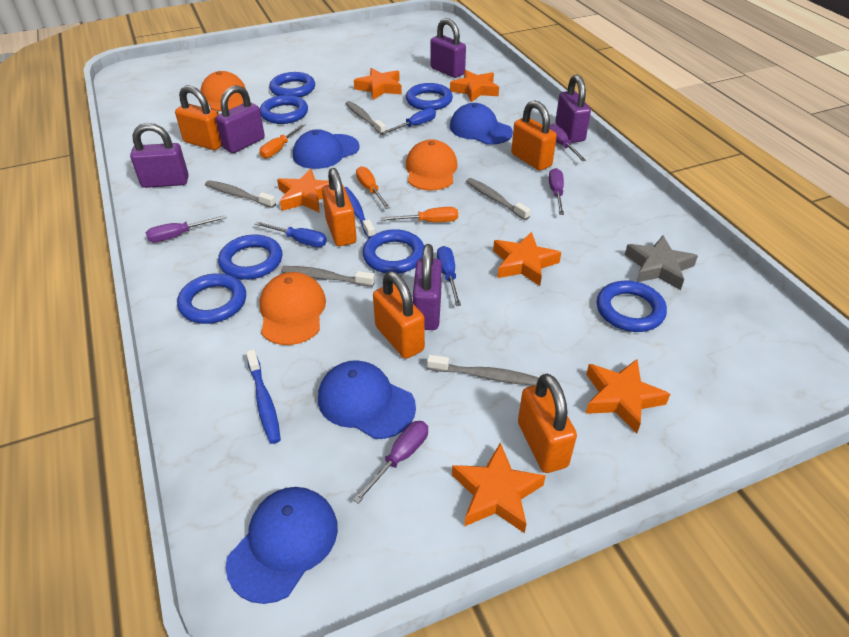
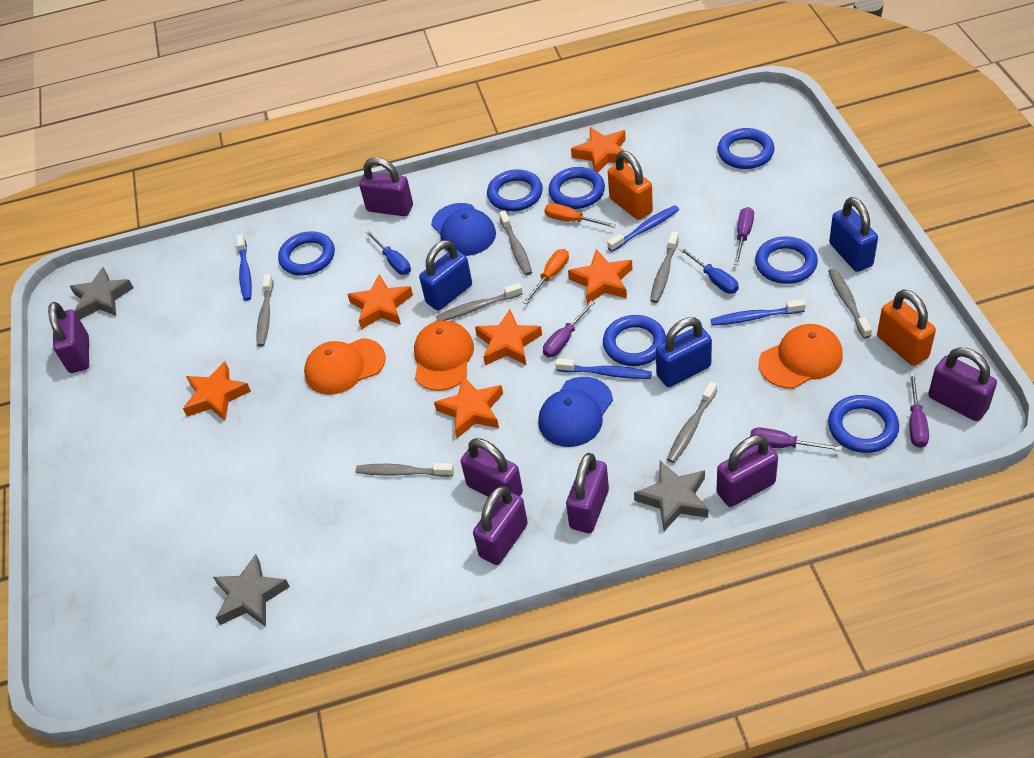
blue cap: 4 -> 2
blue padlock: 0 -> 3
blue screwdriver: 3 -> 2
blue toothbrush: 2 -> 4
grey star: 1 -> 3
grey toothbrush: 5 -> 7
orange padlock: 5 -> 2
orange screwdriver: 3 -> 2
purple padlock: 5 -> 7

